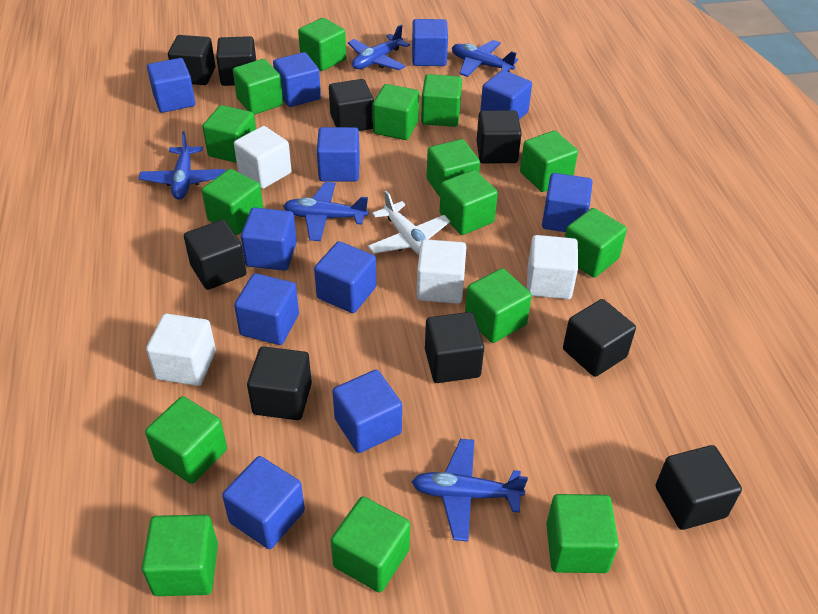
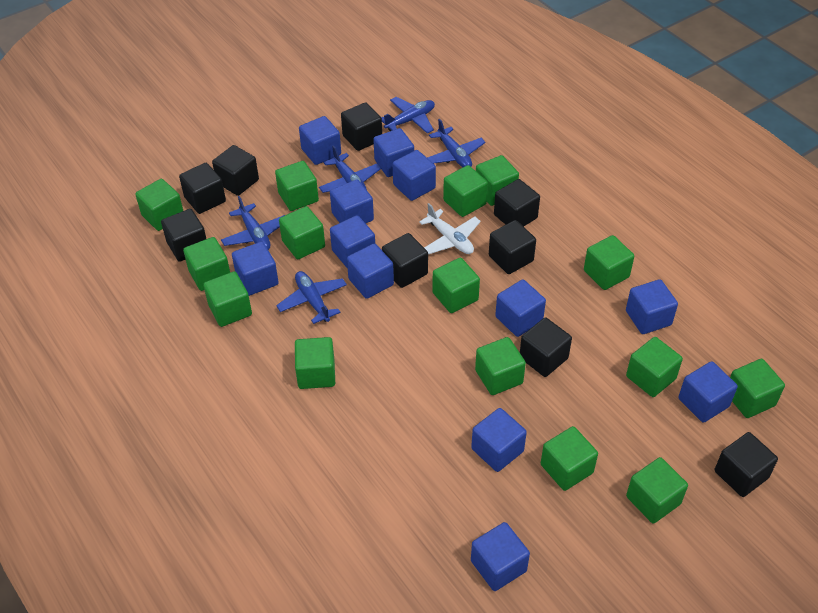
blue cube: 11 -> 12
white cube: 4 -> 0

